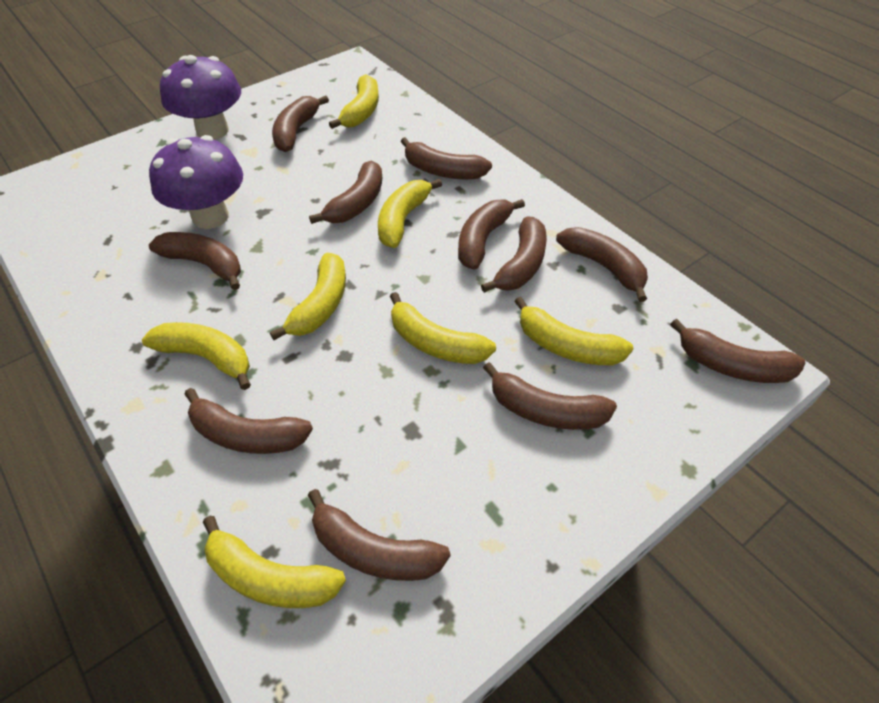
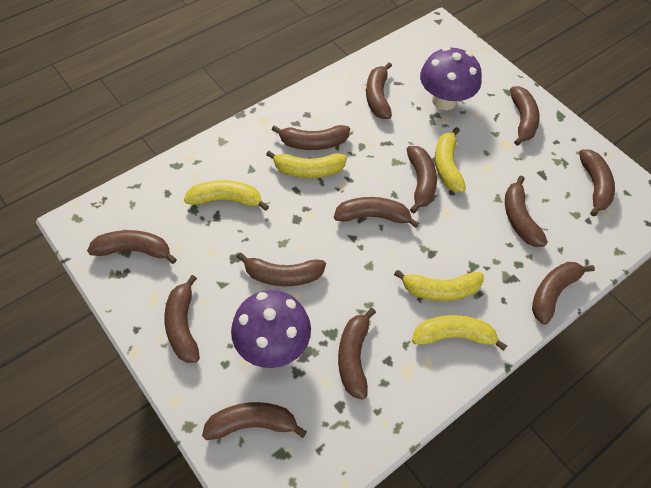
brown banana: 11 -> 13
yellow banana: 7 -> 5

